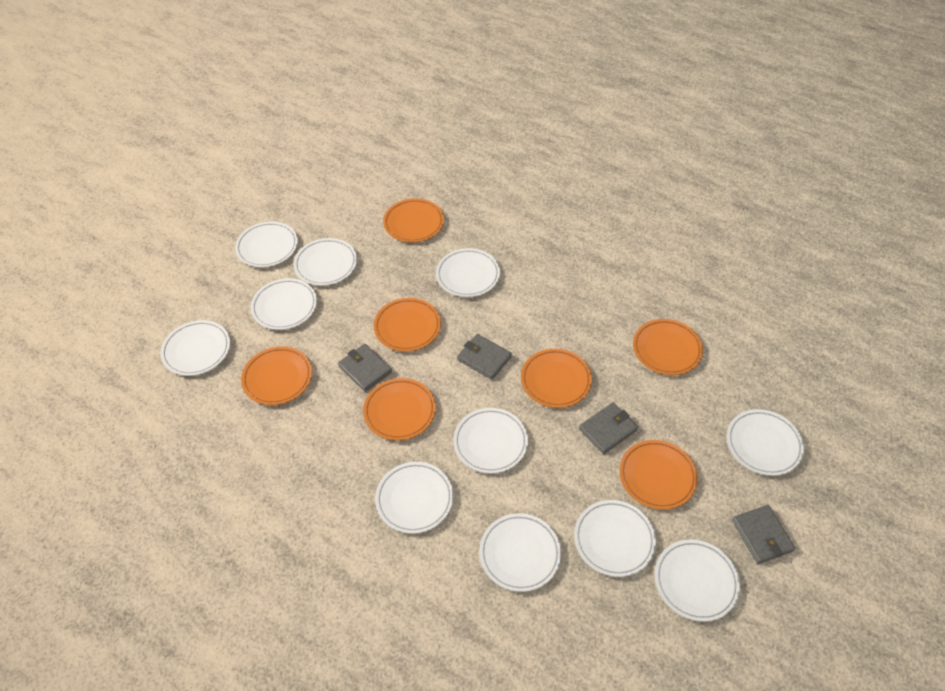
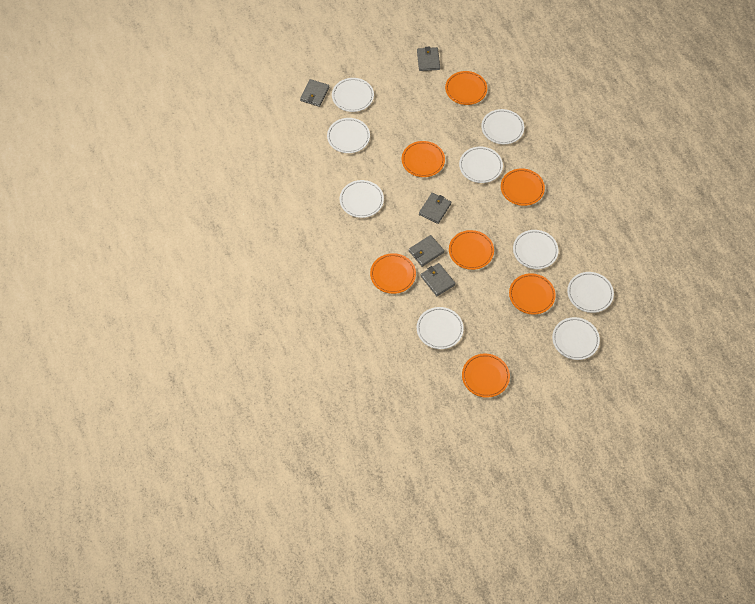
grey wallet: 4 -> 5
white plate: 11 -> 9

